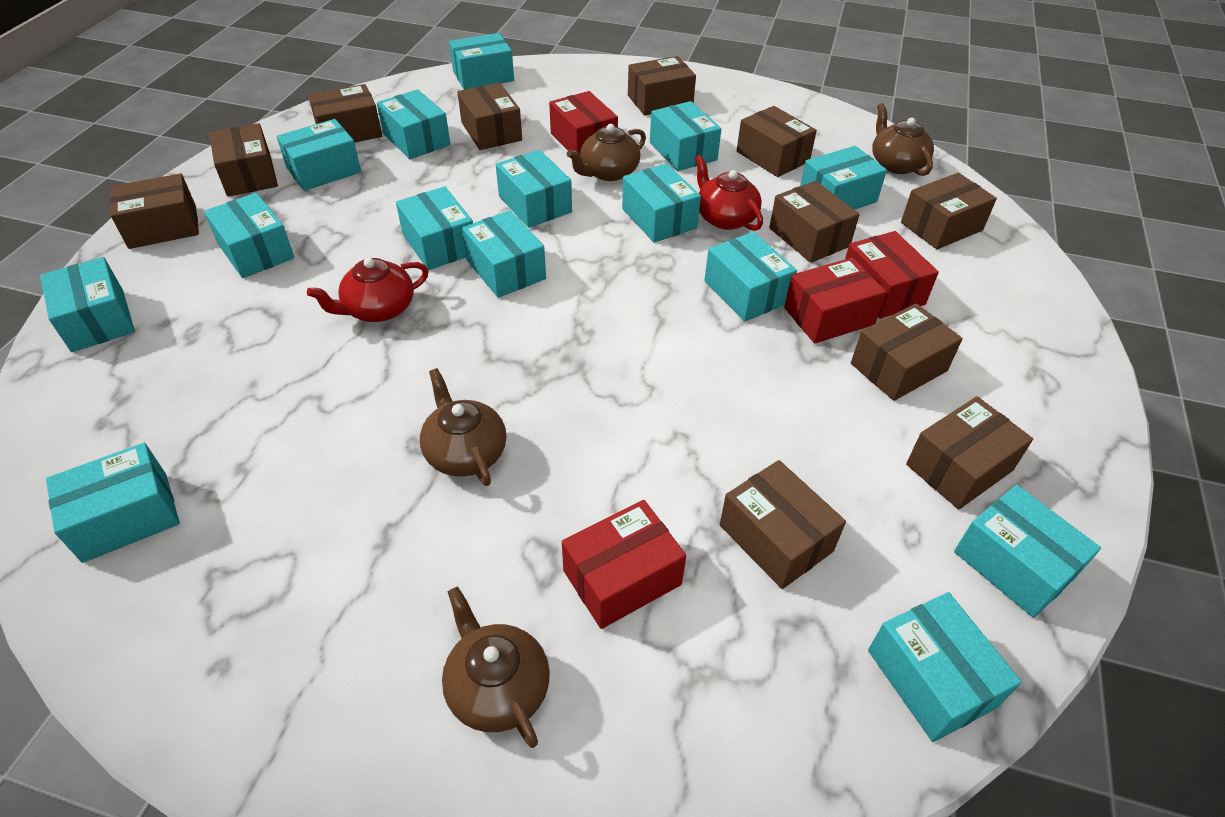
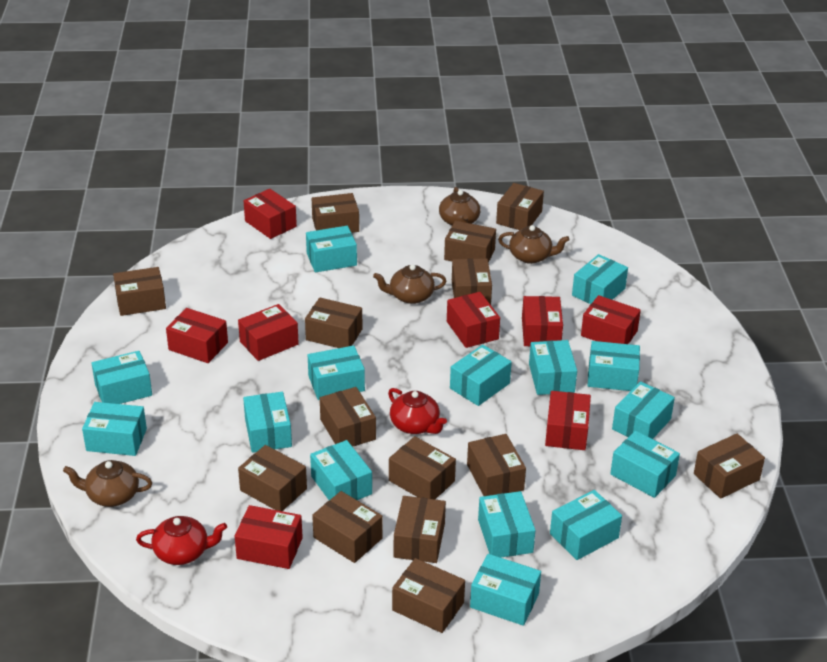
brown box: 11 -> 14
red box: 4 -> 8

